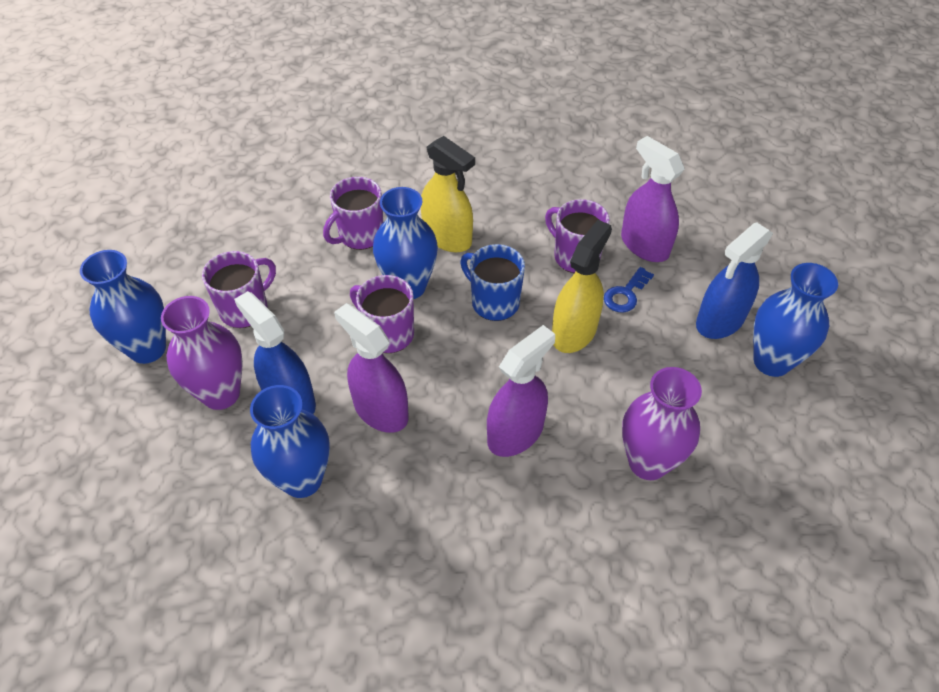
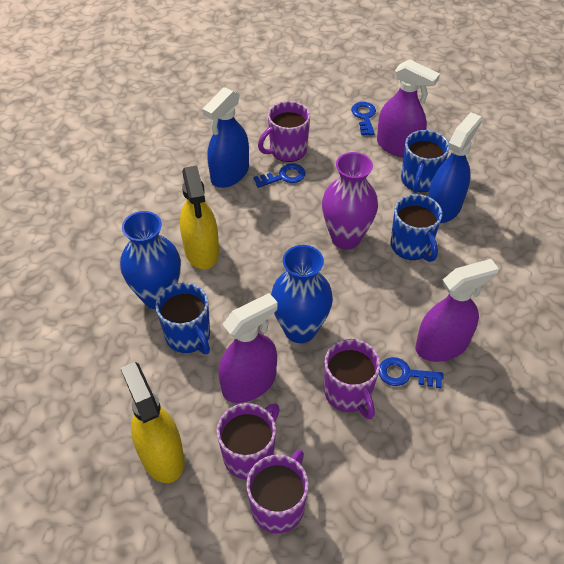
blue key: 1 -> 3
blue mug: 1 -> 3
blue vase: 4 -> 2
purple vase: 2 -> 1

